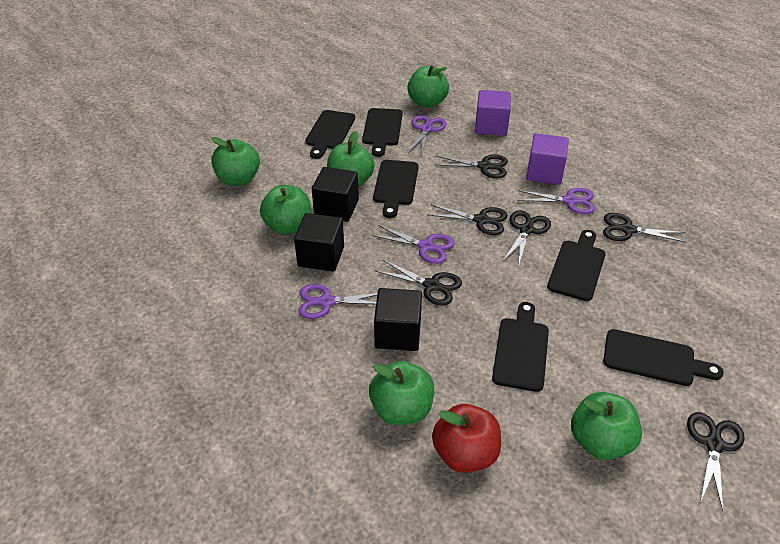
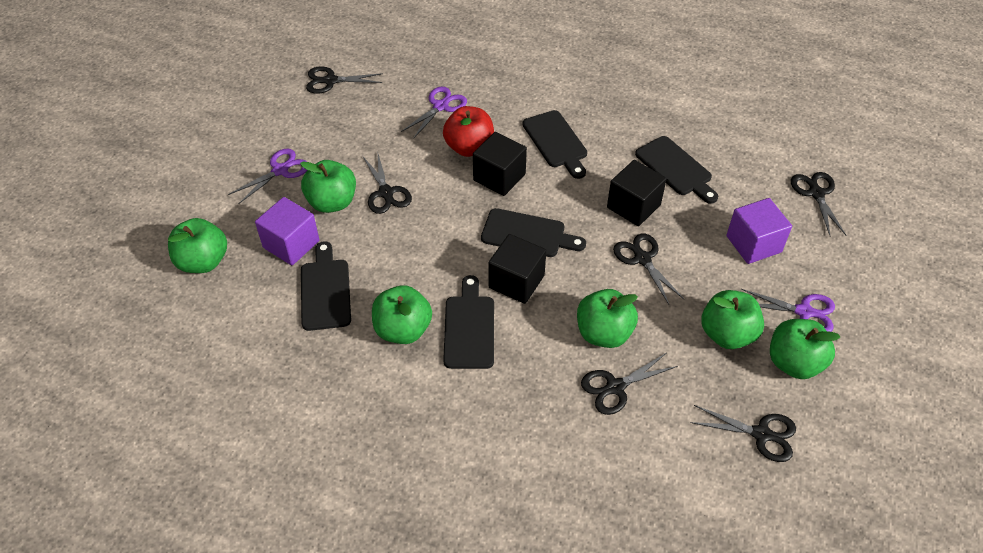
black cutting board: 6 -> 5
purple scissors: 4 -> 3

